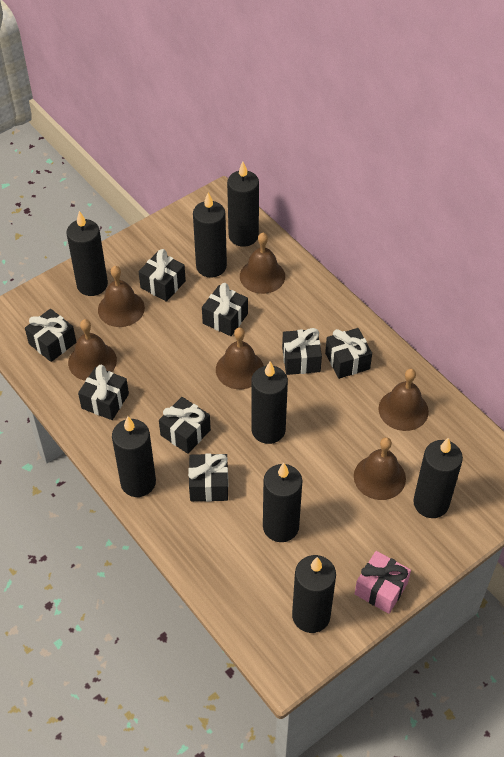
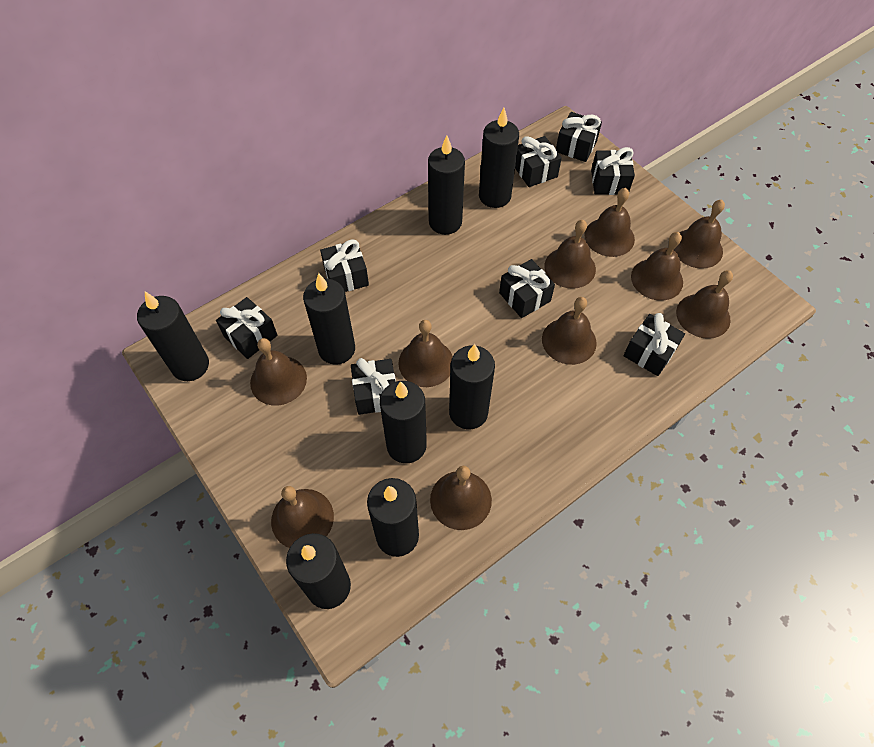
brown bell: 6 -> 10
pink gift: 1 -> 0

